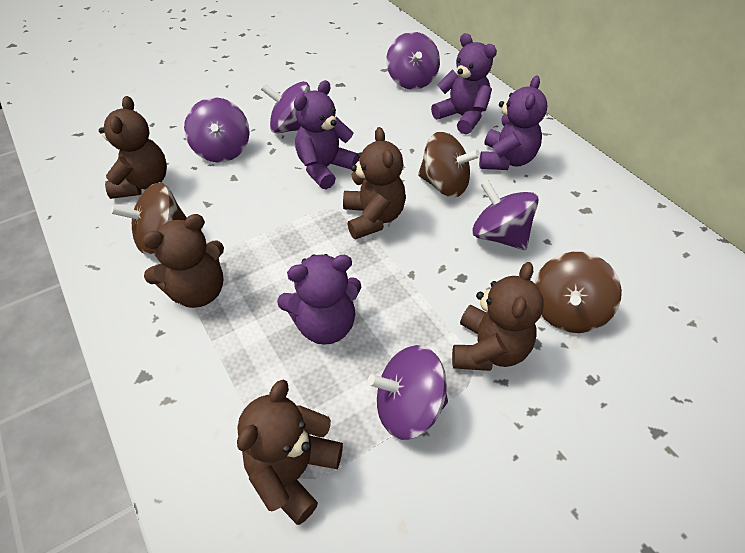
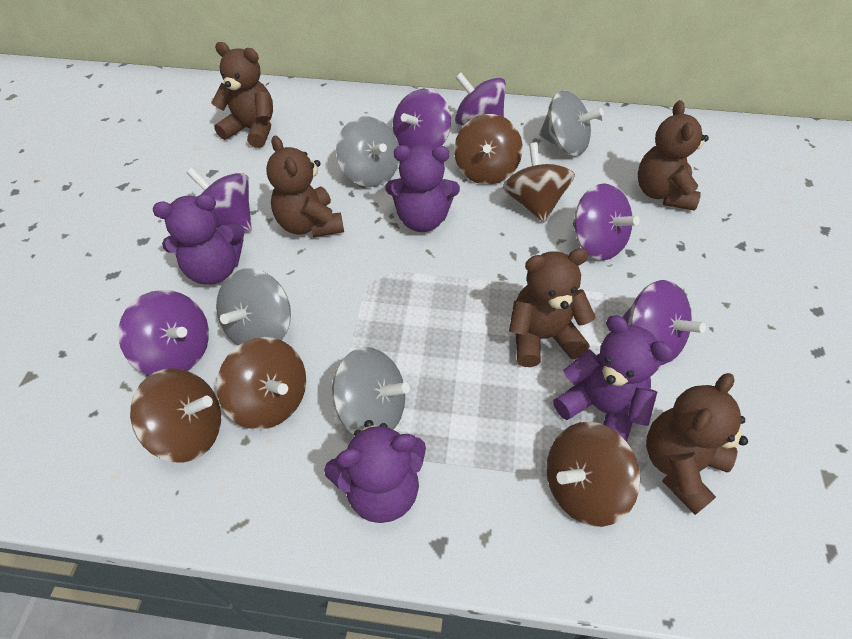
brown spinning top: 3 -> 5
grey spinning top: 0 -> 4
purple spinning top: 5 -> 6

